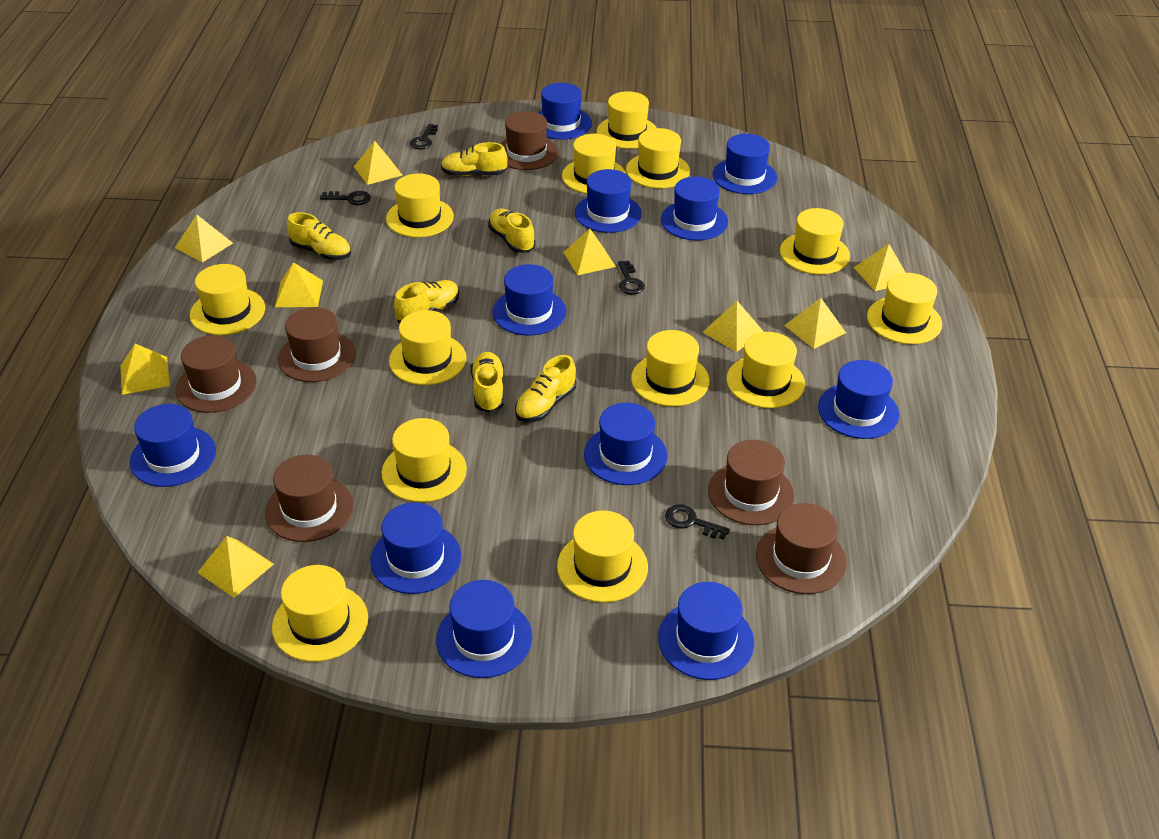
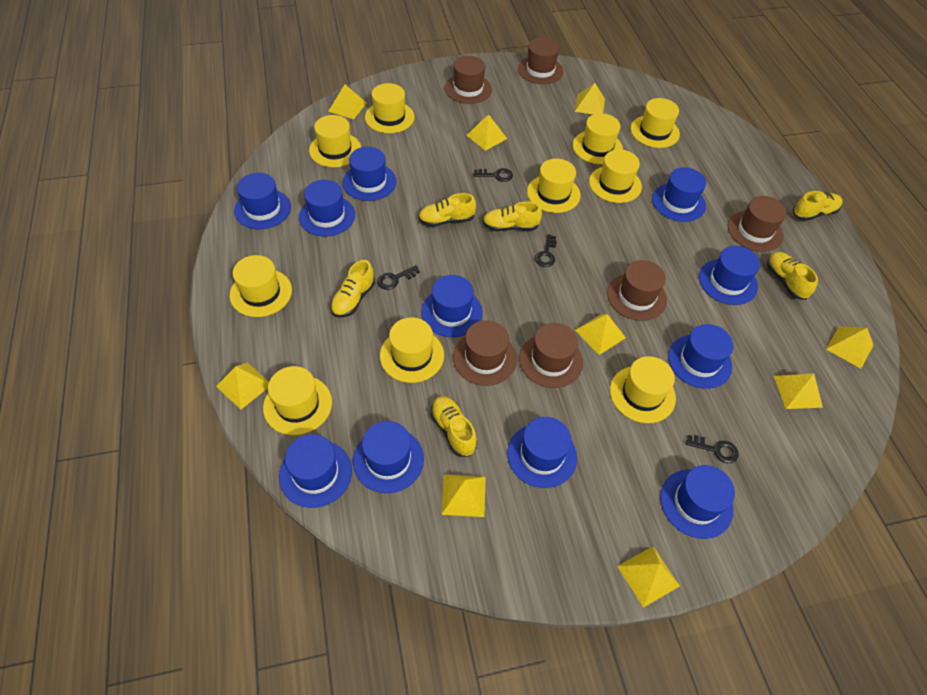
yellow hat: 13 -> 10

